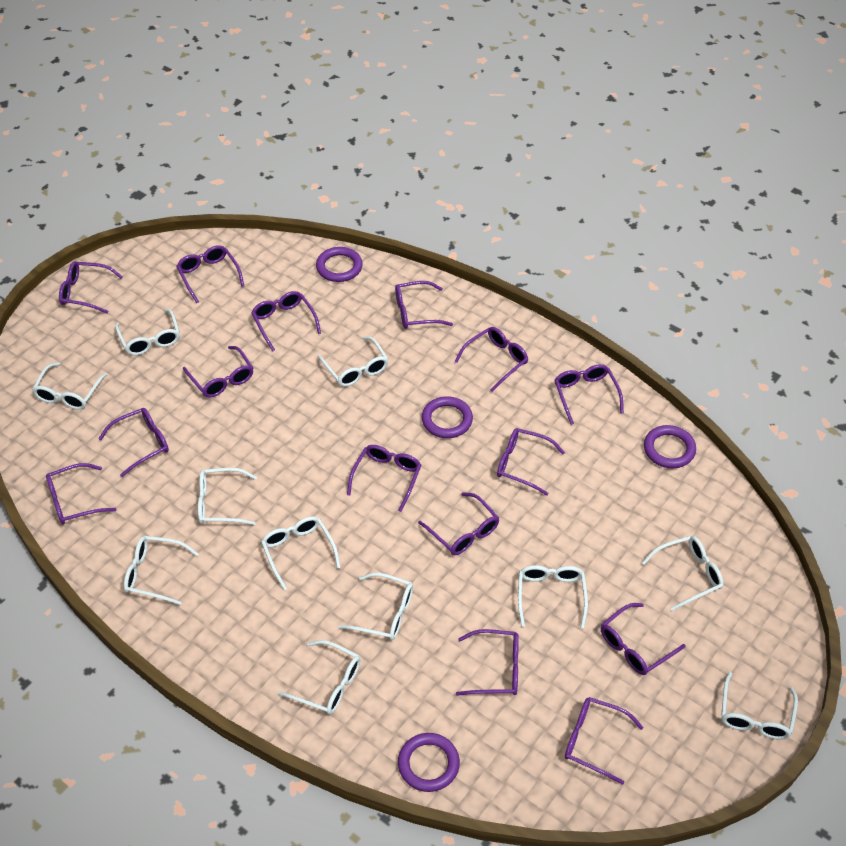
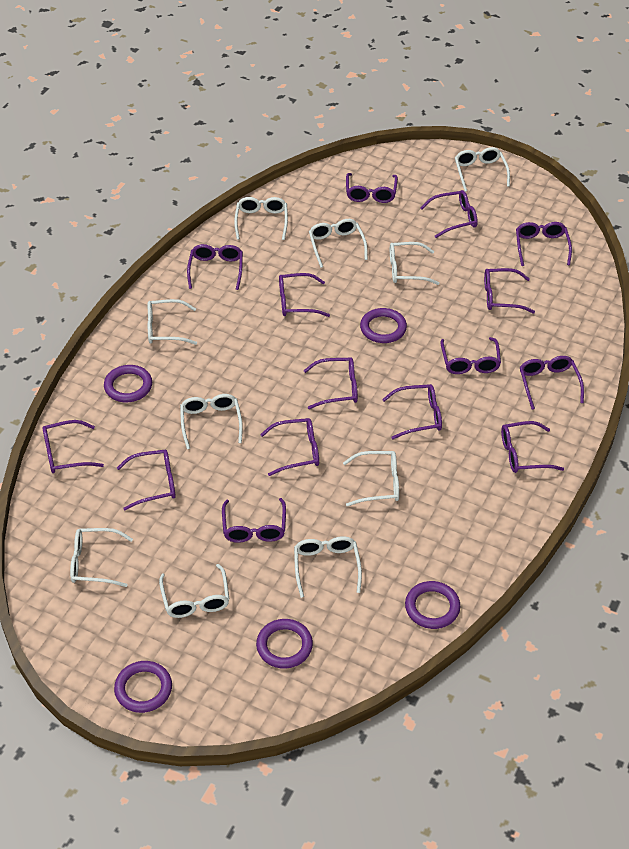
purple ring: 4 -> 5
white glasses: 11 -> 10

